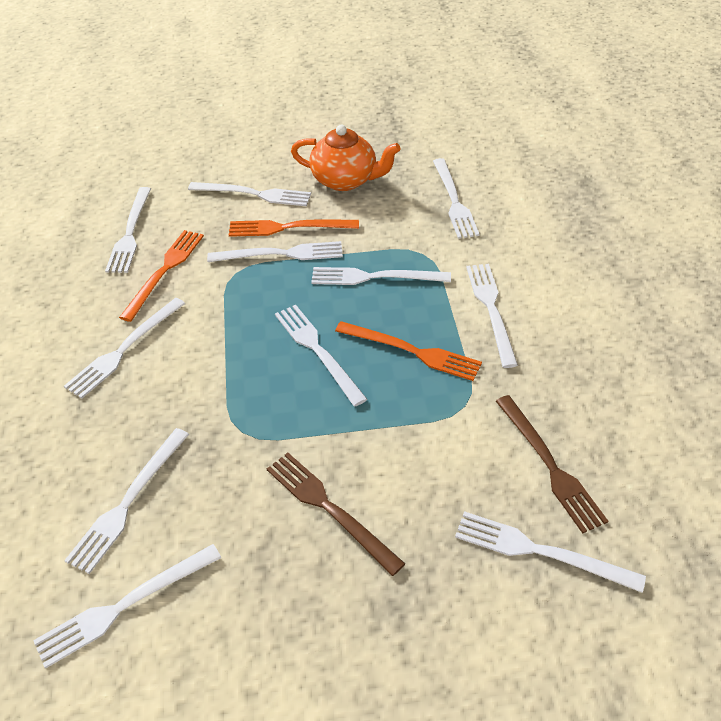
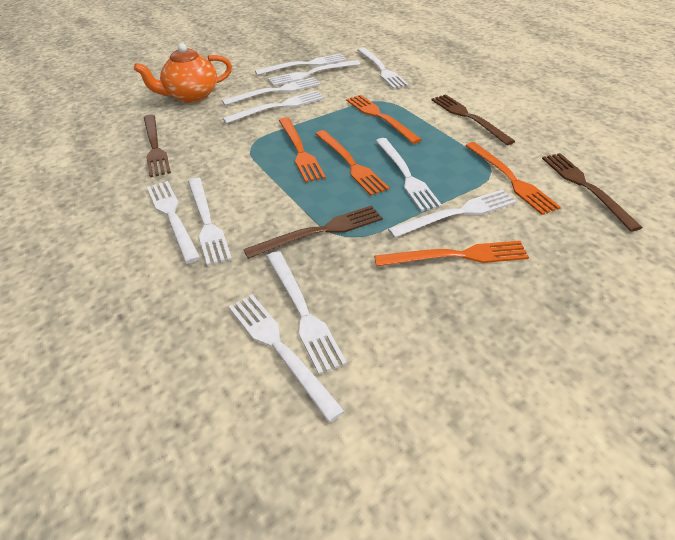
brown fork: 2 -> 4
orange fork: 3 -> 5

